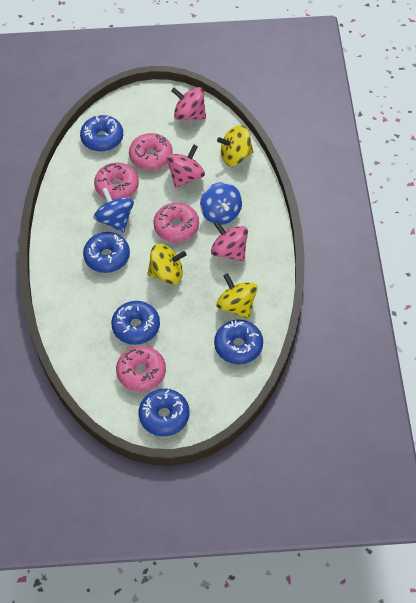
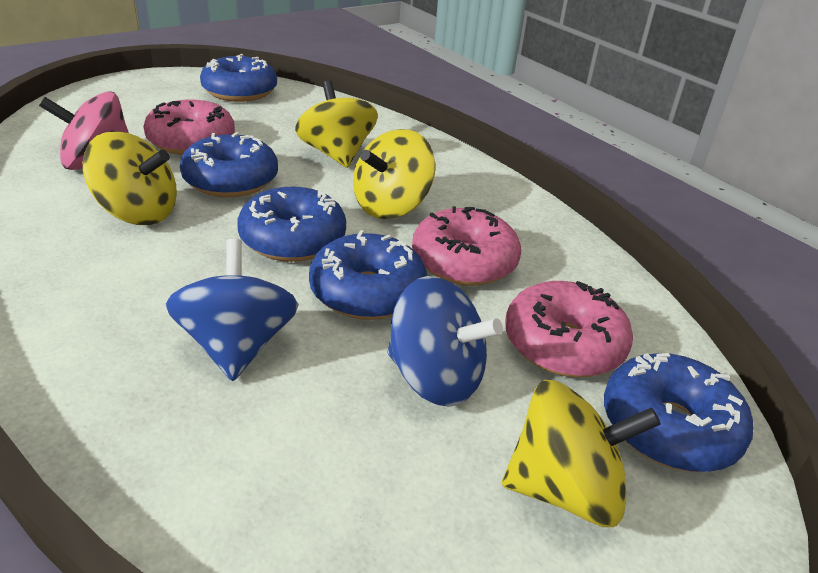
pink donut: 4 -> 3
pink spinning top: 3 -> 1
yellow spinning top: 3 -> 4

